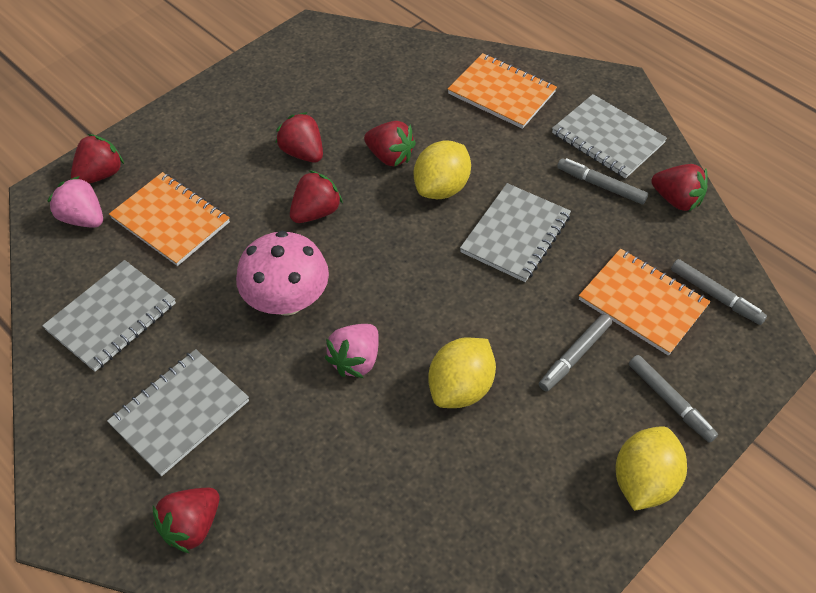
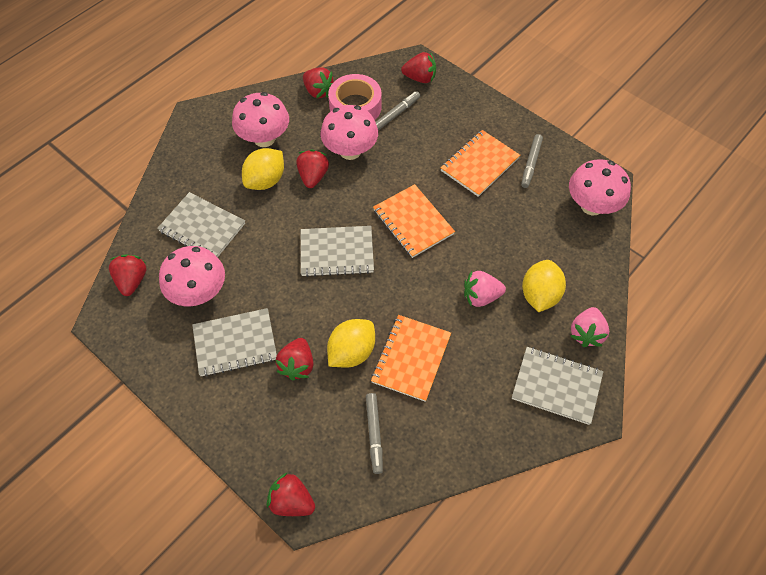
grey marker: 4 -> 3
pink mushroom: 1 -> 4
pink tape: 0 -> 1

